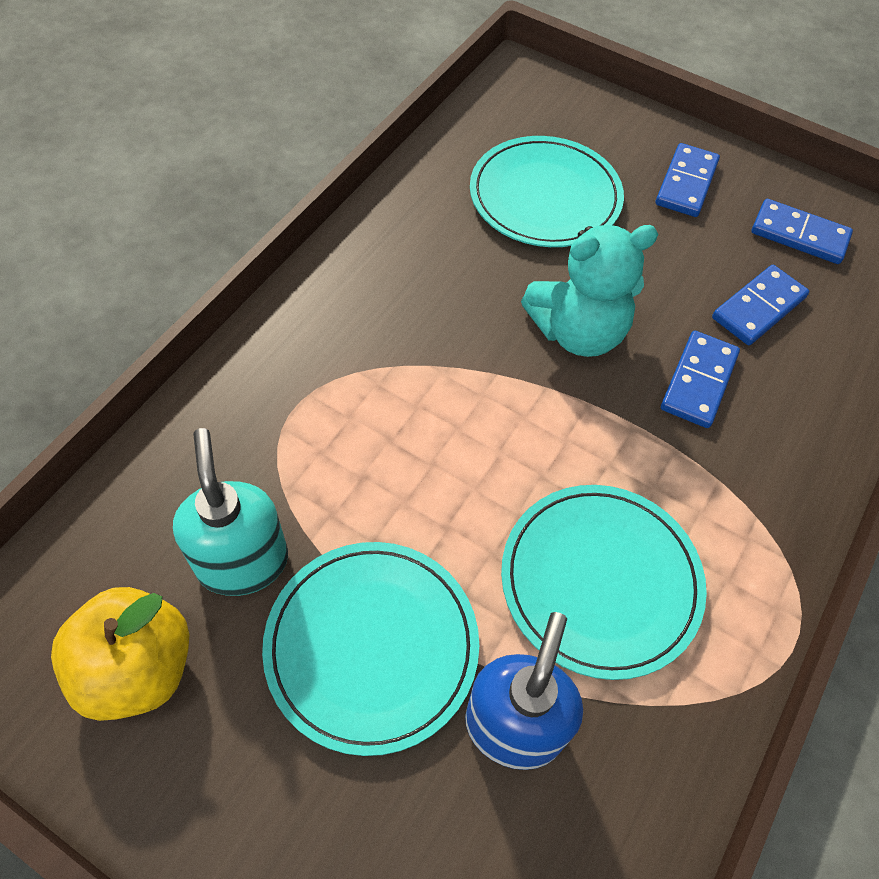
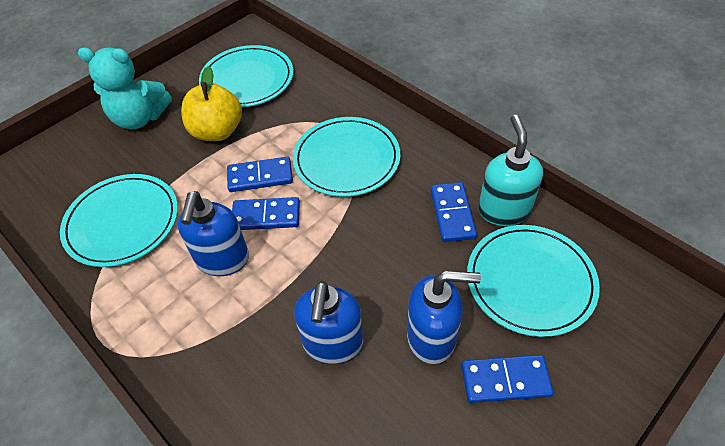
blue soap dispenser: 1 -> 3
turquoise plate: 3 -> 4

